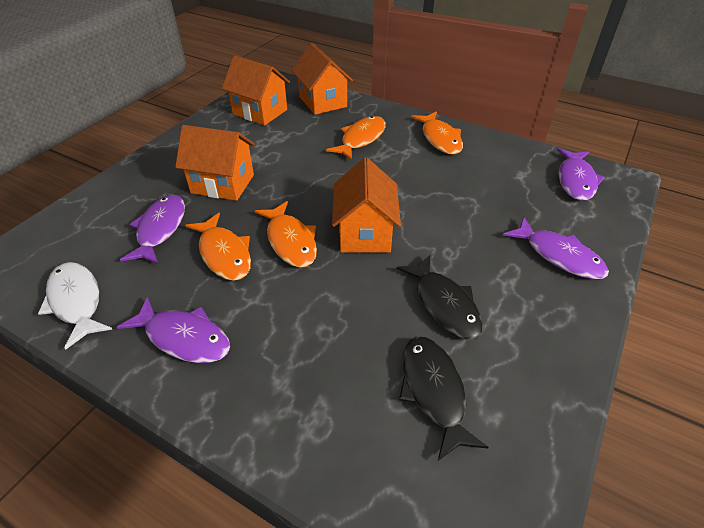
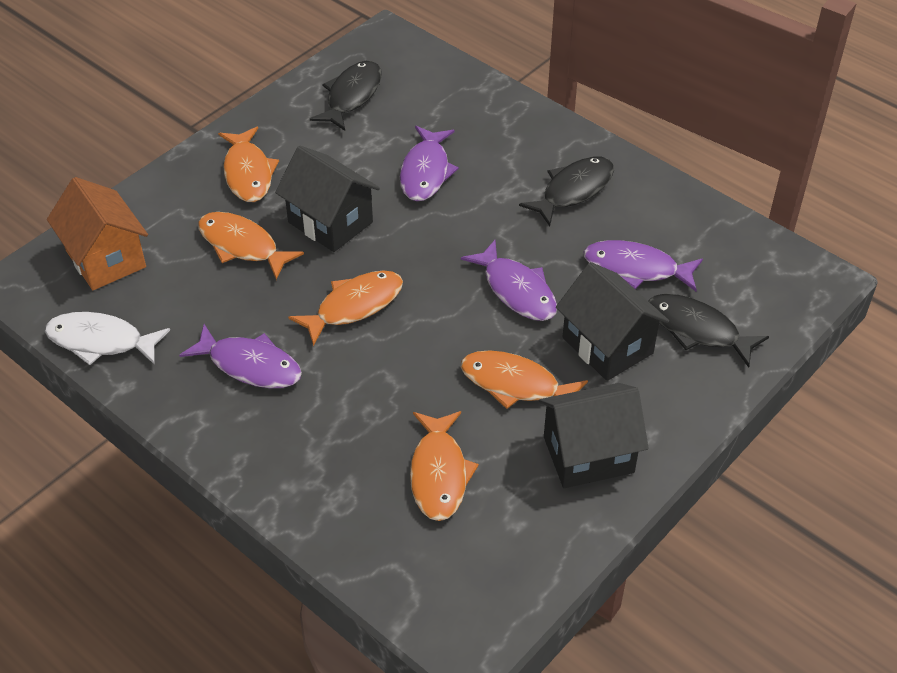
black fish: 2 -> 3
black house: 0 -> 3
orange fish: 4 -> 5
orange house: 4 -> 1

